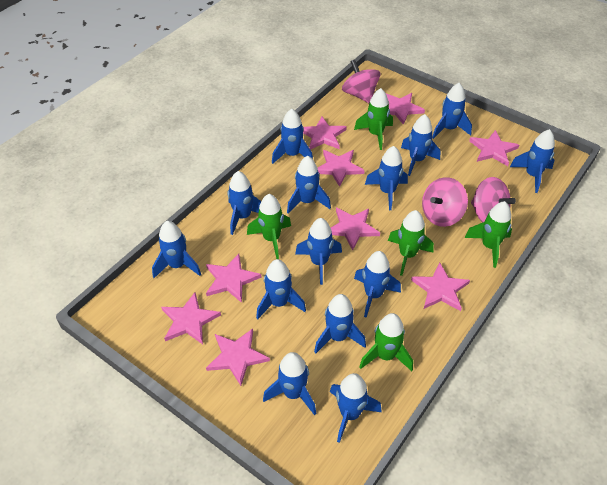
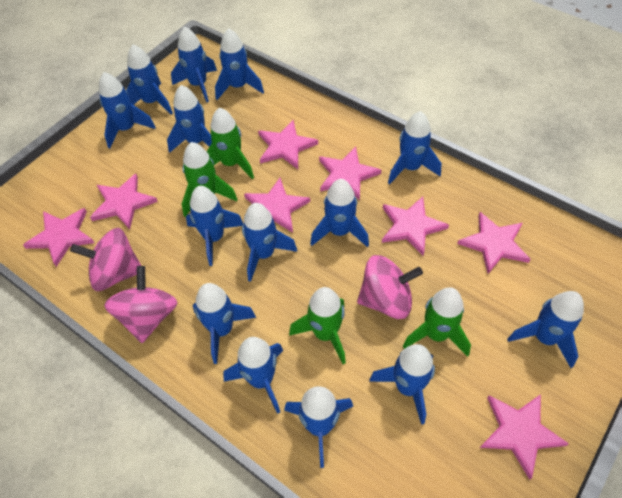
green rocket: 5 -> 4
pink star: 9 -> 8

